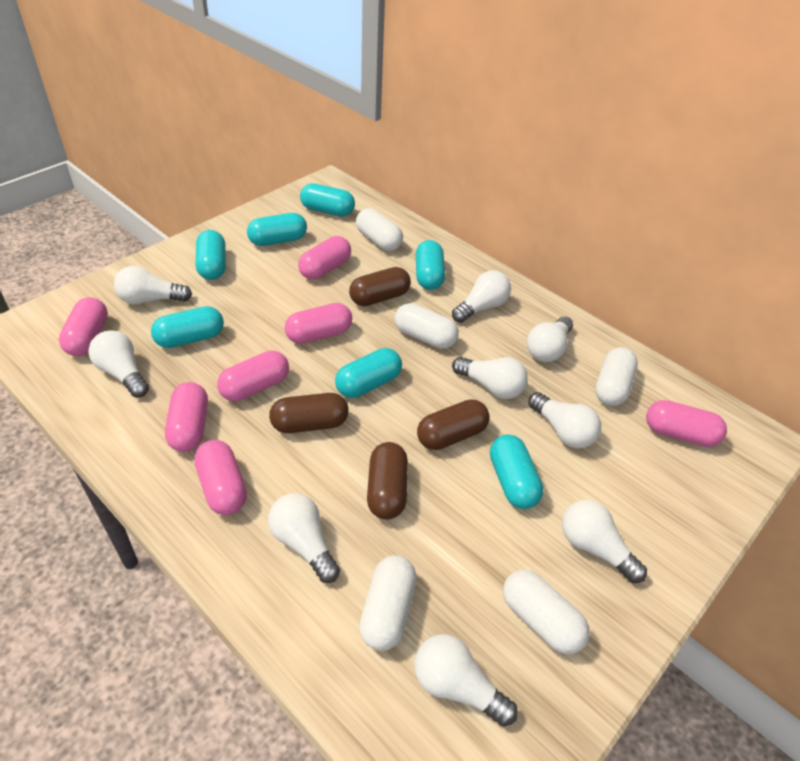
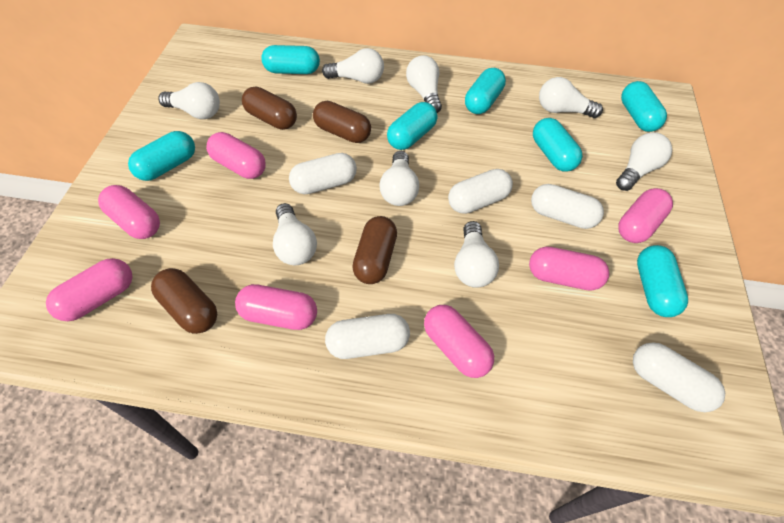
white light bulb: 9 -> 8

